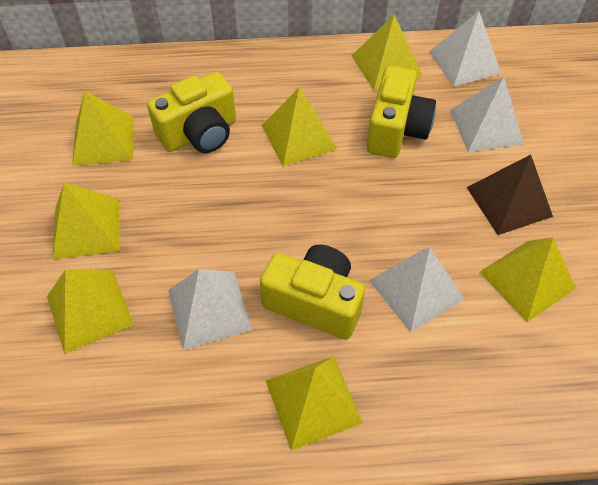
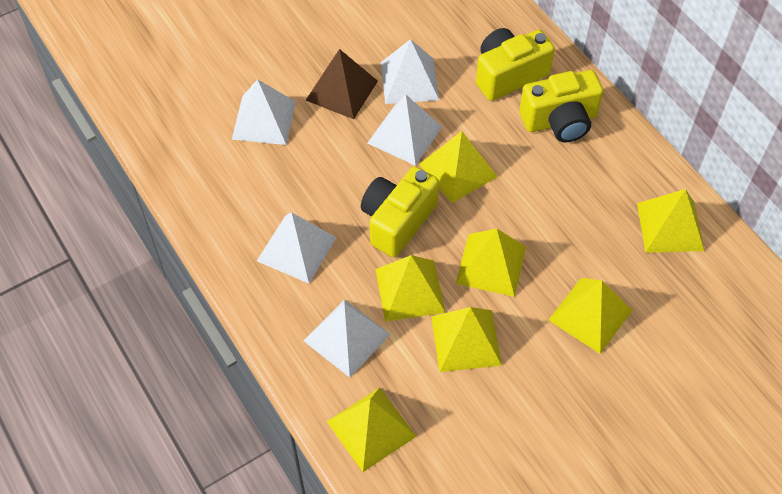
white pyramid: 4 -> 5

